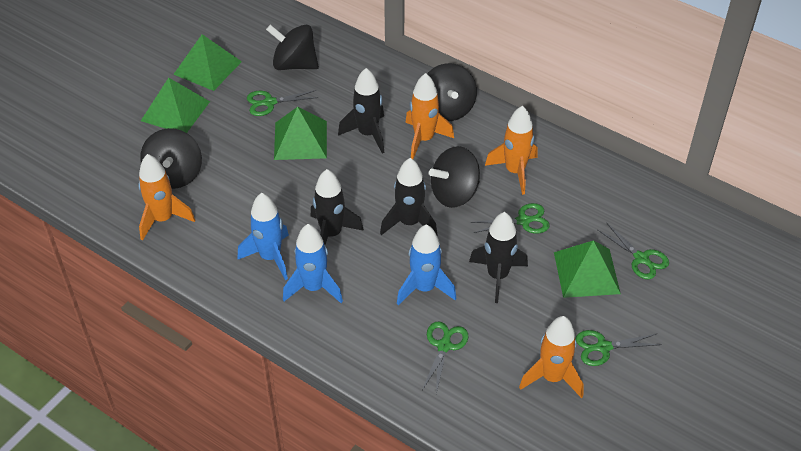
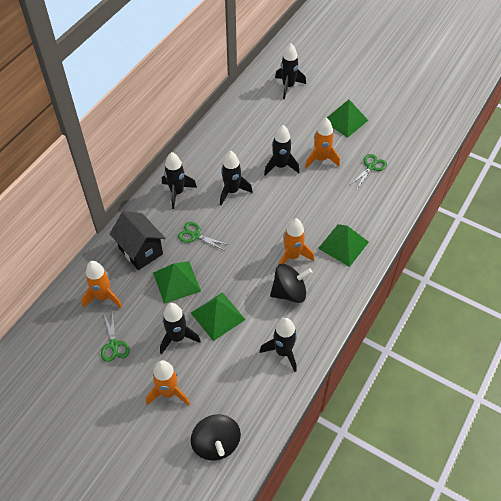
black house: 0 -> 1
black rocket: 4 -> 6
black spinning top: 4 -> 2
blue rocket: 3 -> 0
green scissors: 5 -> 3

